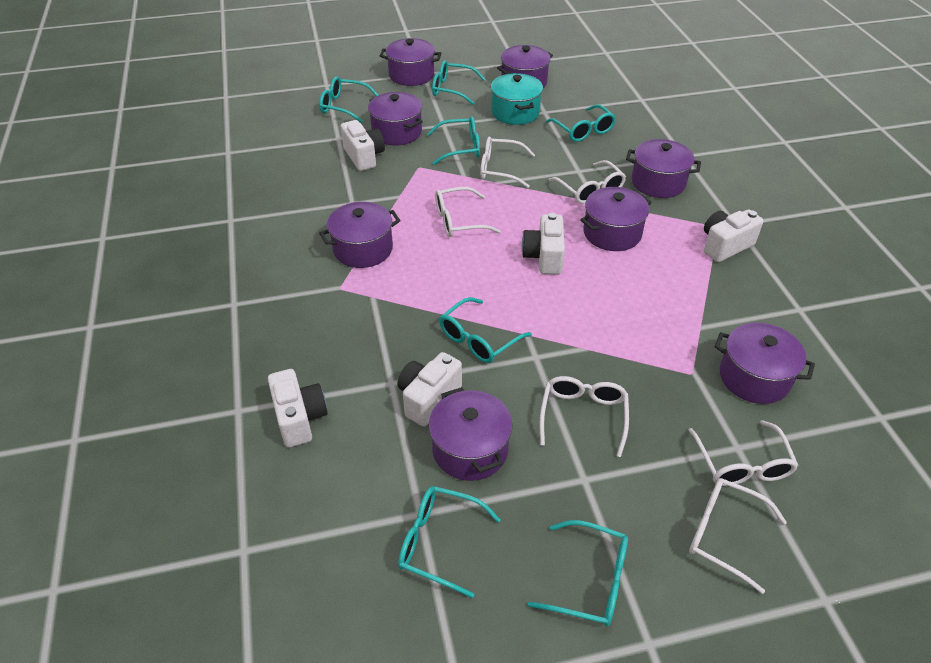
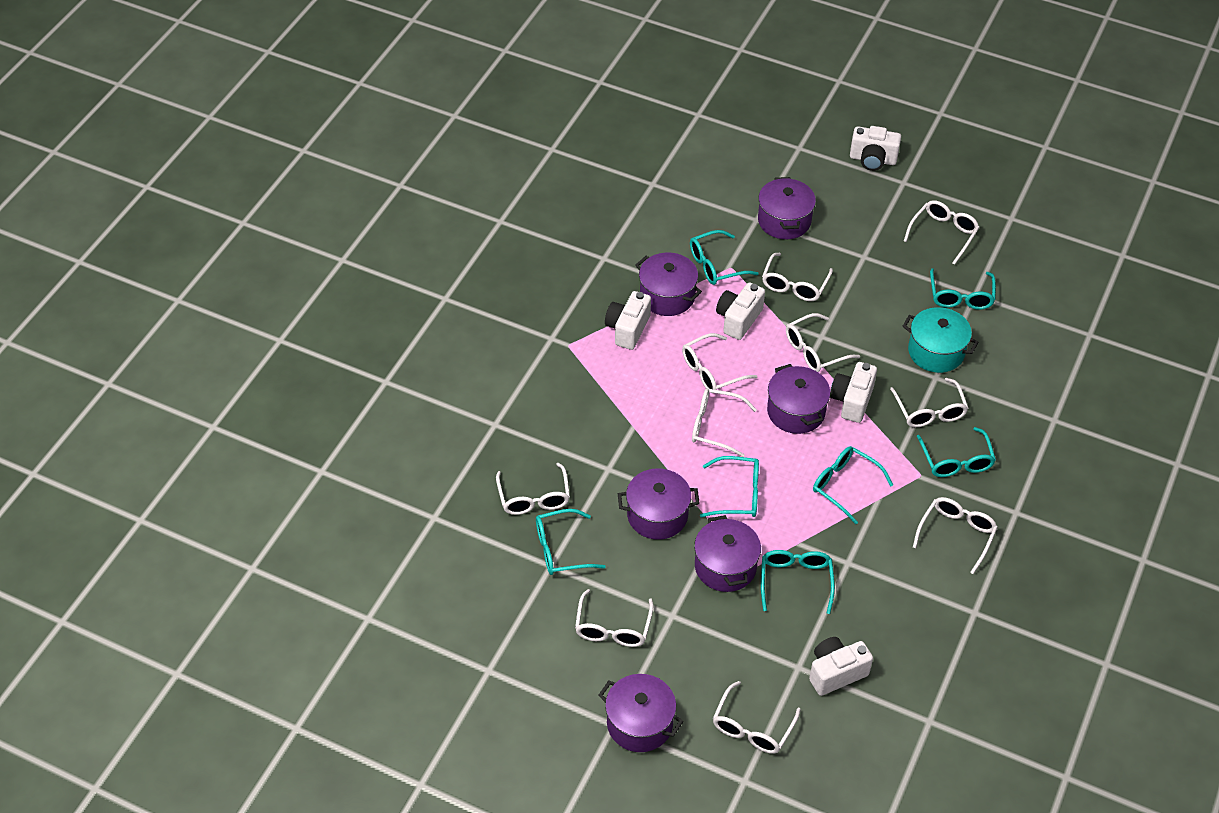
purple pot: 8 -> 6
white glasses: 6 -> 10

